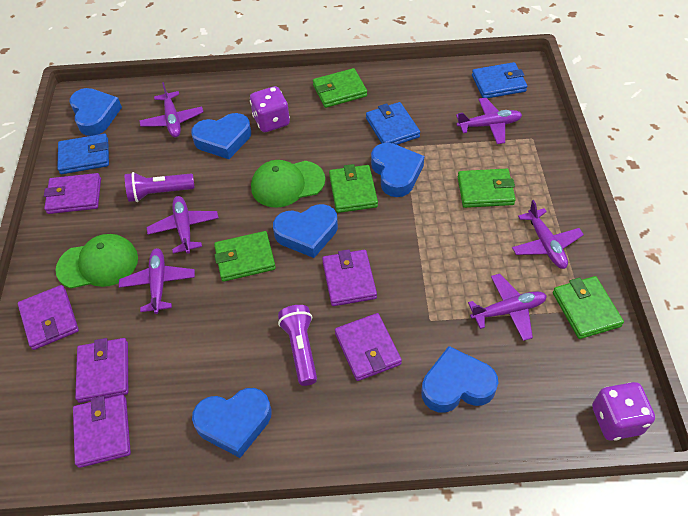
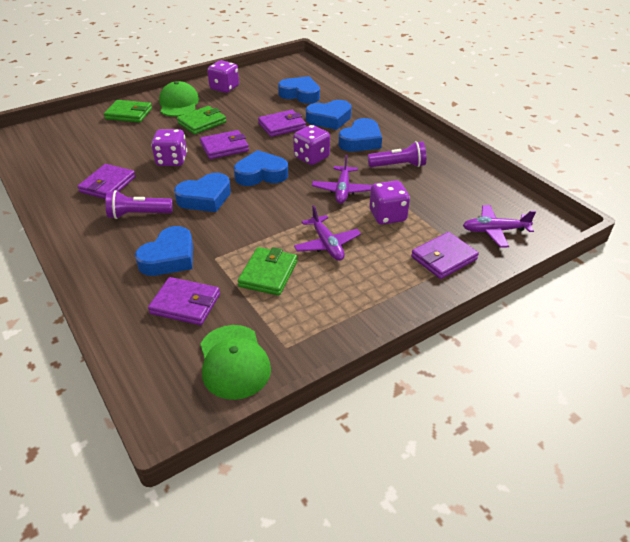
blue wallet: 3 -> 0
green wallet: 5 -> 3
purple dice: 2 -> 4
purple plane: 6 -> 3
purple wallet: 6 -> 5

